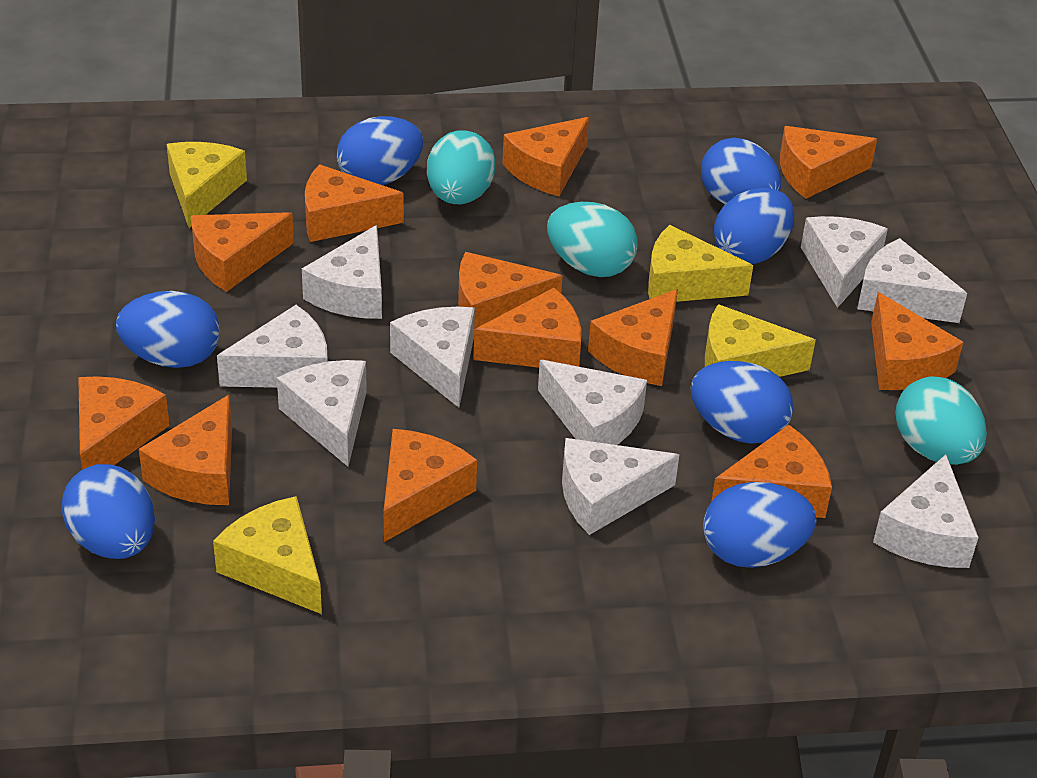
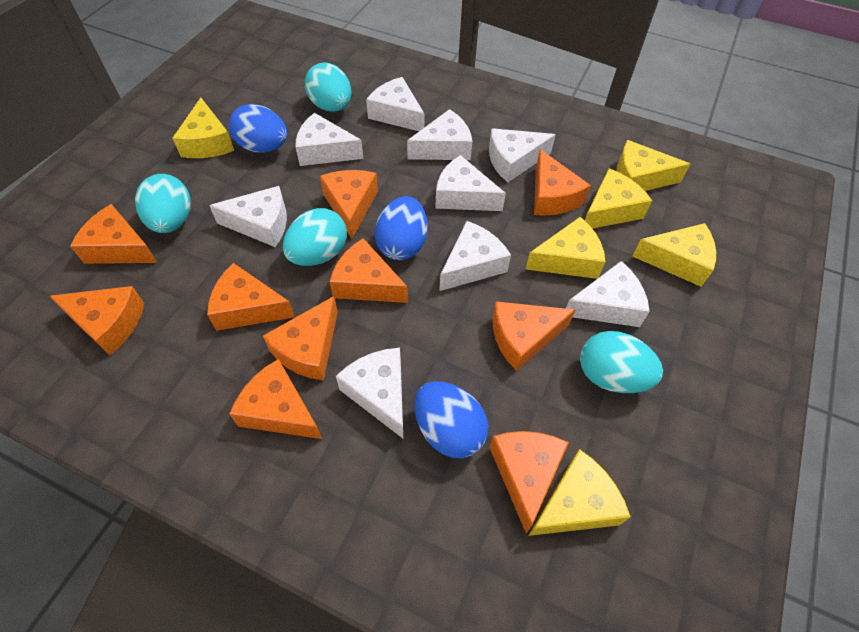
blue egg: 7 -> 3
orange cheese: 12 -> 10
turquoise egg: 3 -> 4
yellow cheese: 4 -> 6

